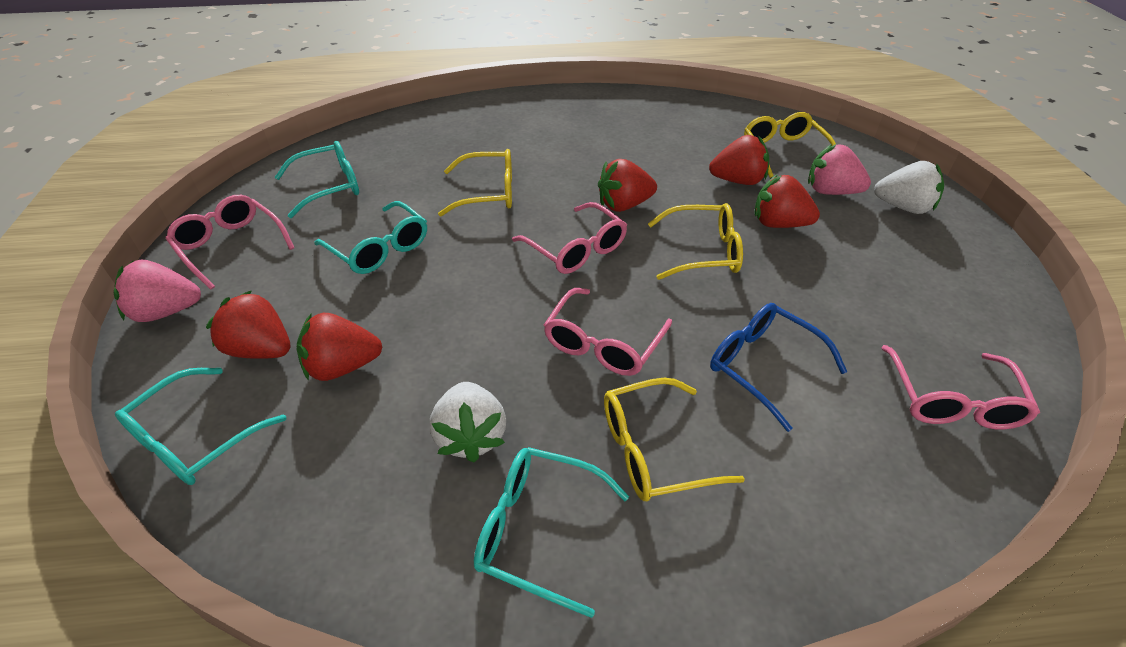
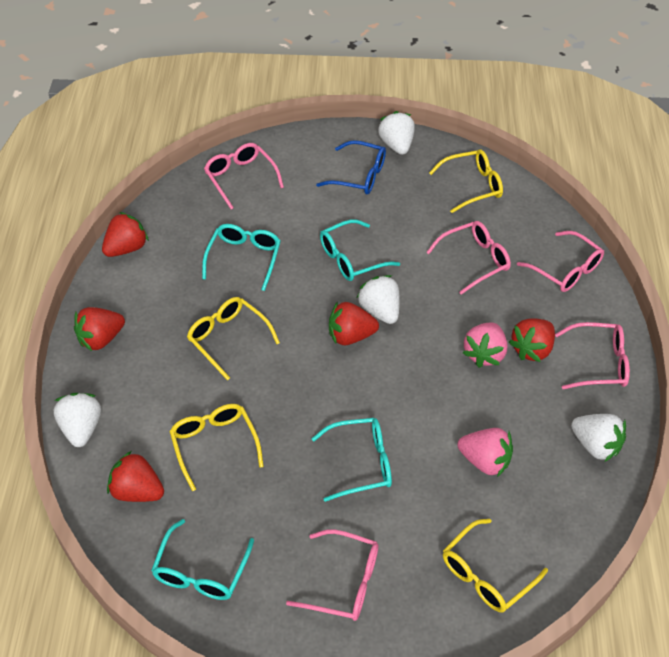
pink glasses: 4 -> 5
white strawberry: 2 -> 4

